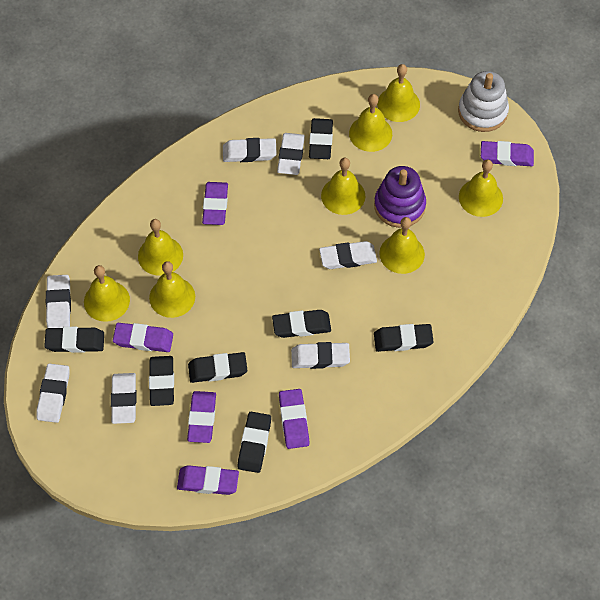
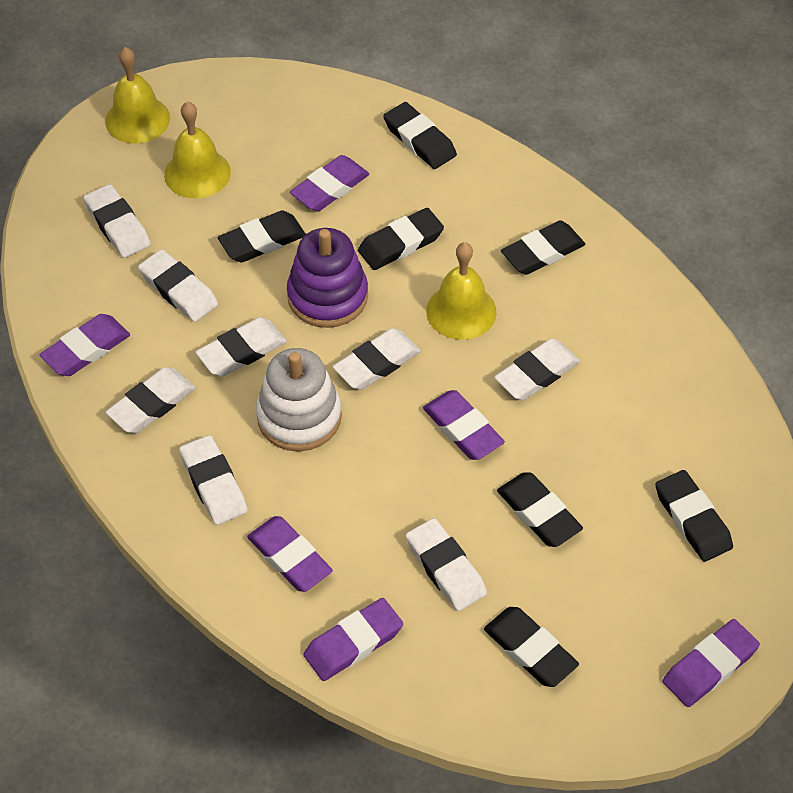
white eraser: 7 -> 8
yellow bell: 8 -> 3

